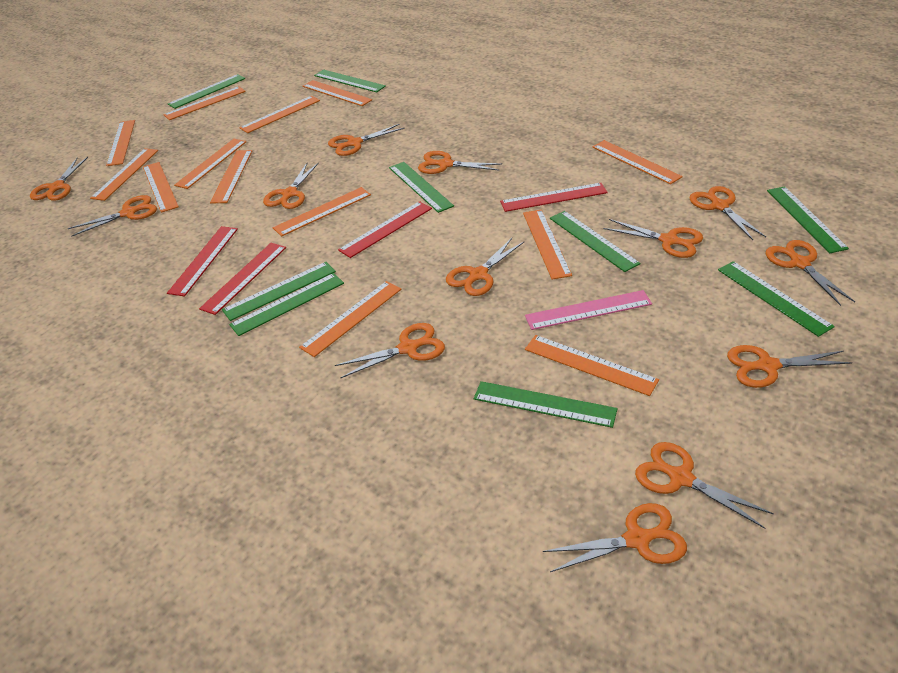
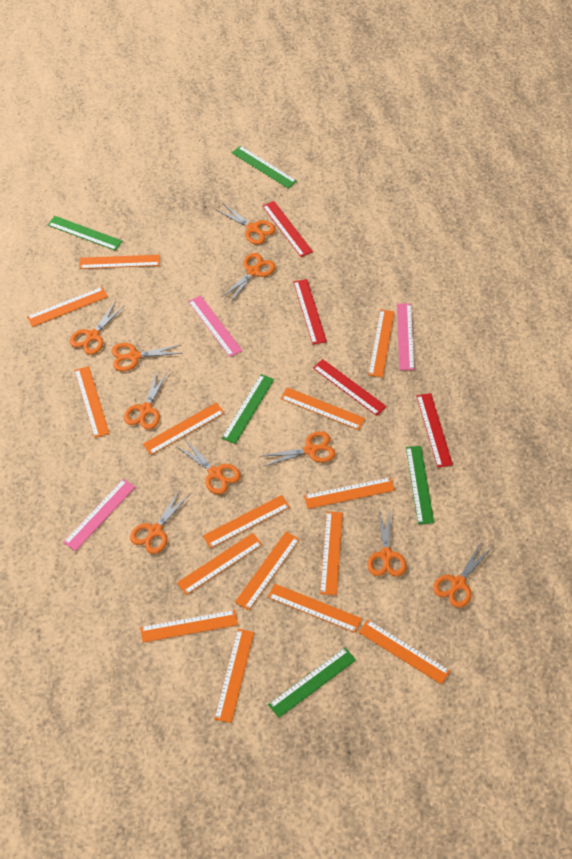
green ruler: 9 -> 5
orange ruler: 13 -> 15
orange scissors: 13 -> 10
pink ruler: 1 -> 3

